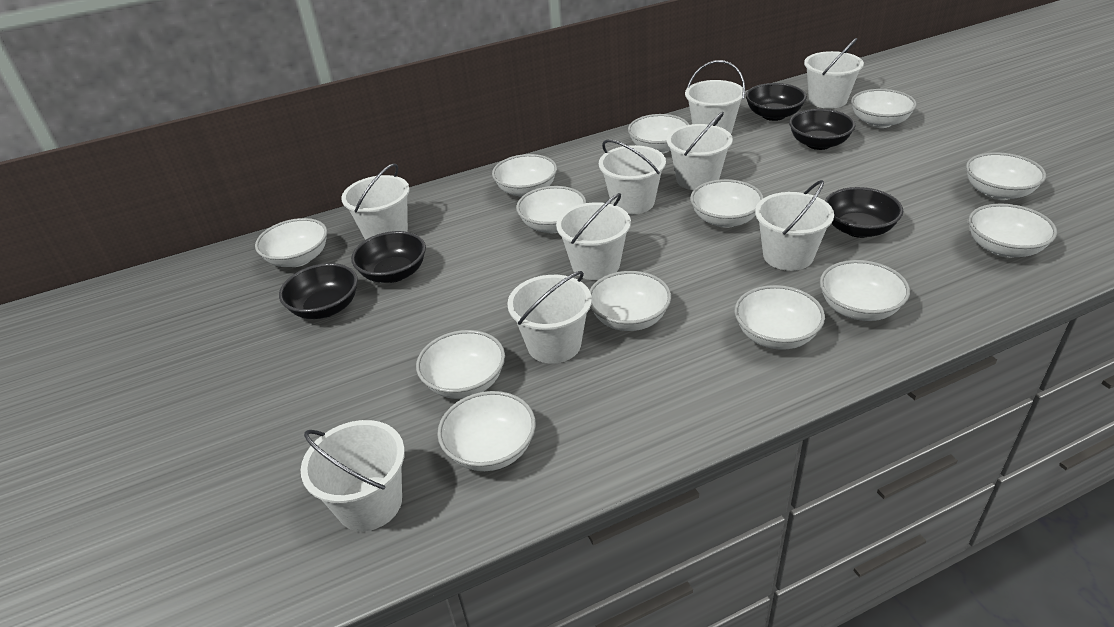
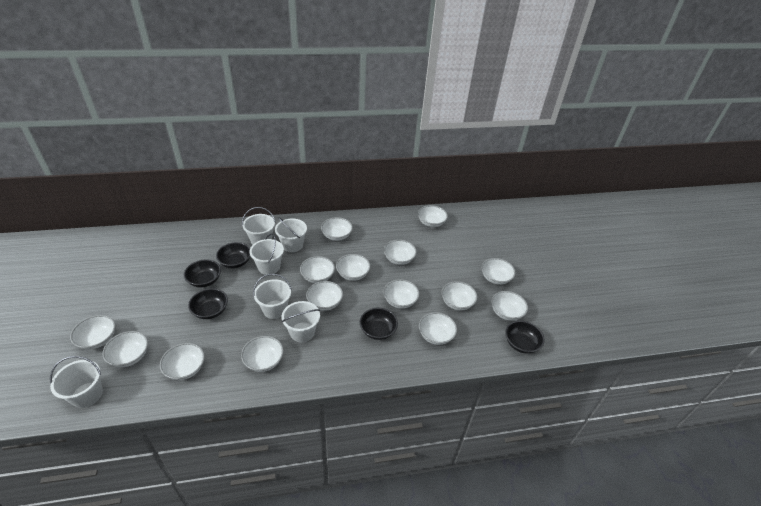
white bowl: 13 -> 15
white bucket: 9 -> 6

